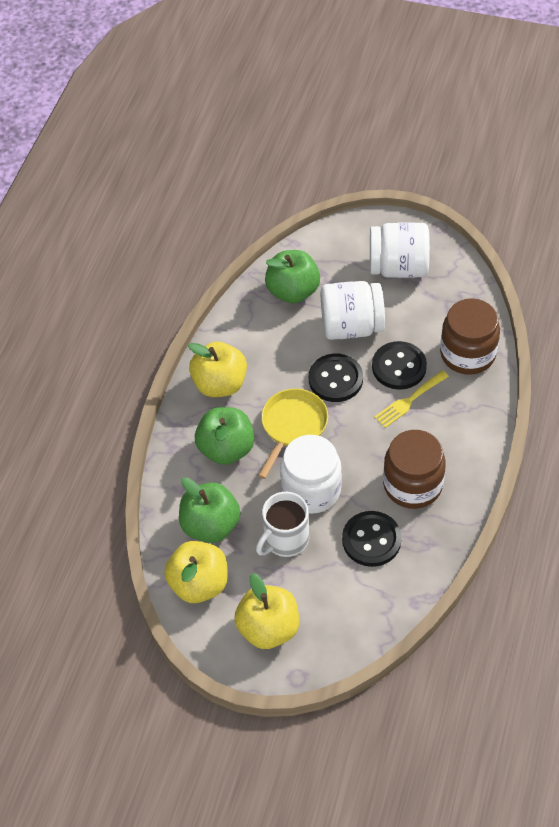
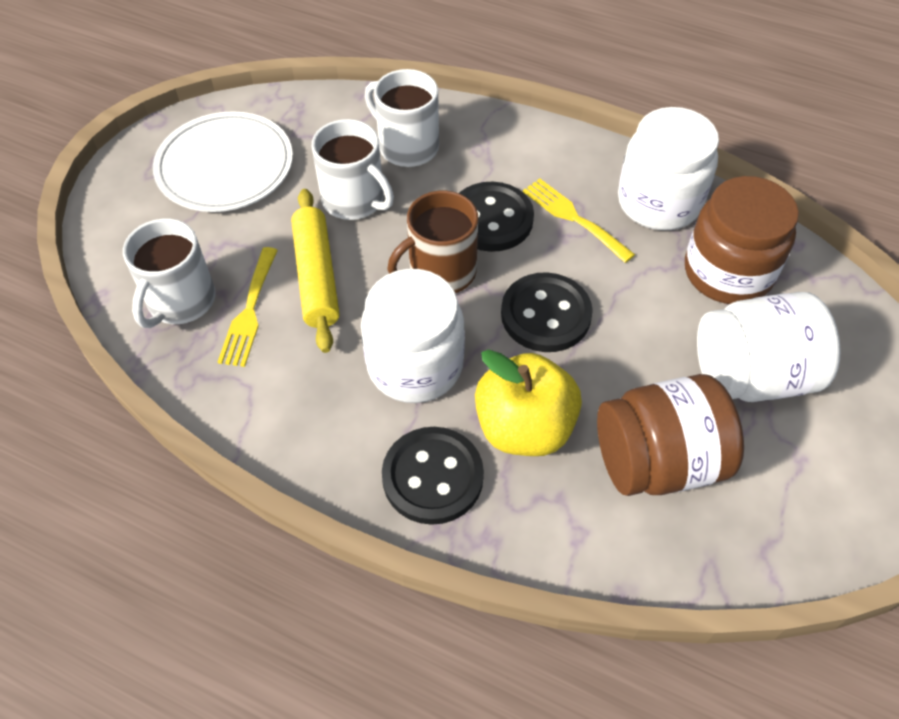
brown mug: 0 -> 1
green apple: 3 -> 0
white mug: 1 -> 3
white plate: 0 -> 1
yellow apple: 3 -> 1
yellow fork: 1 -> 2
yellow pan: 1 -> 0
yellow rolling pin: 0 -> 1

